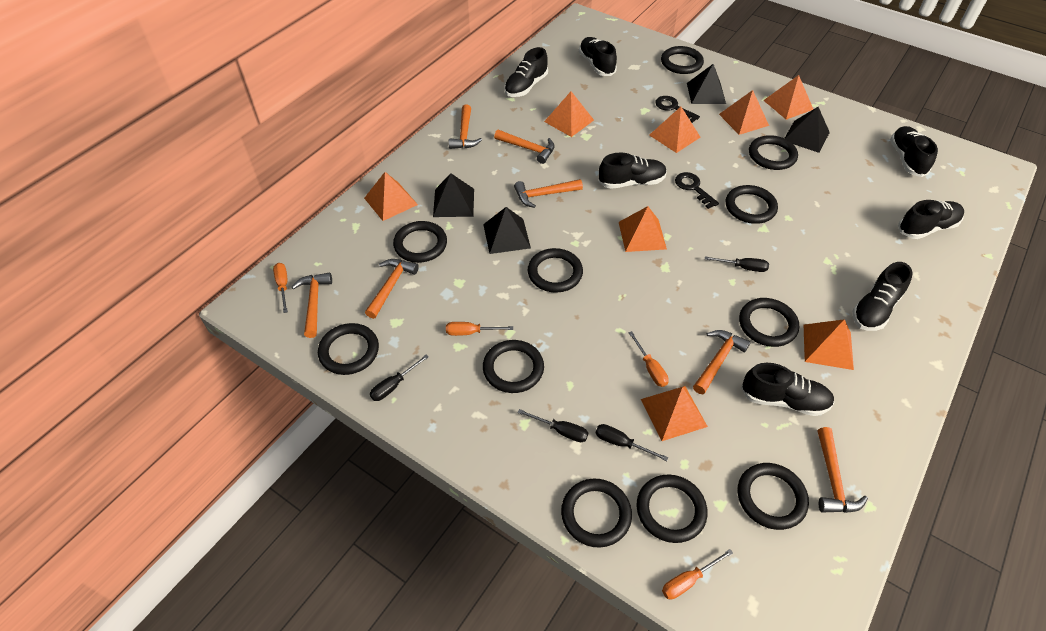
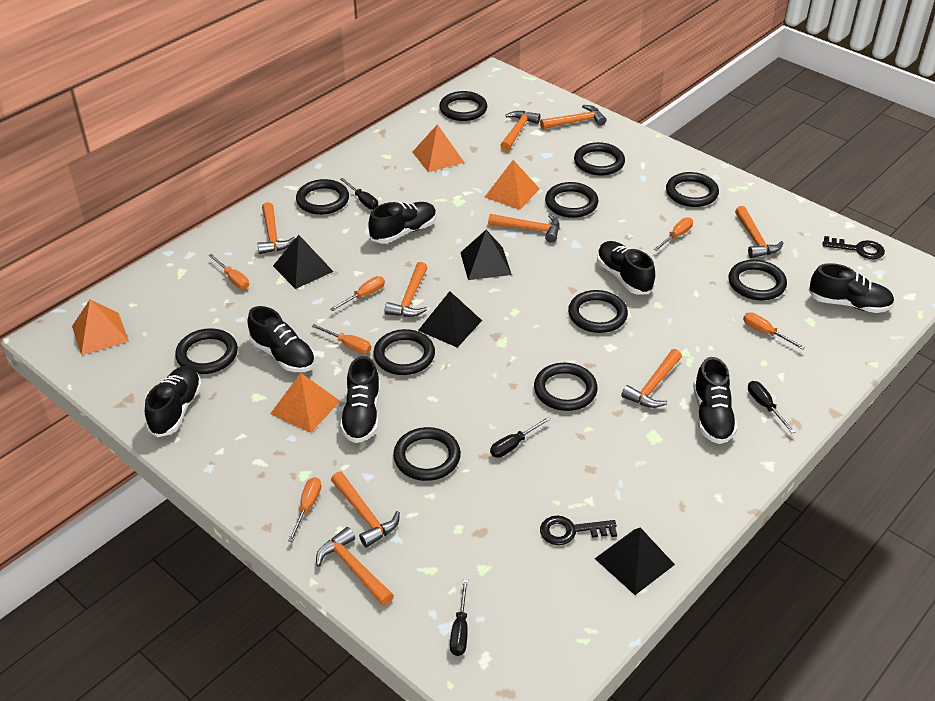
orange hammer: 7 -> 9
orange pyramid: 8 -> 4
orange screwdriver: 4 -> 6

